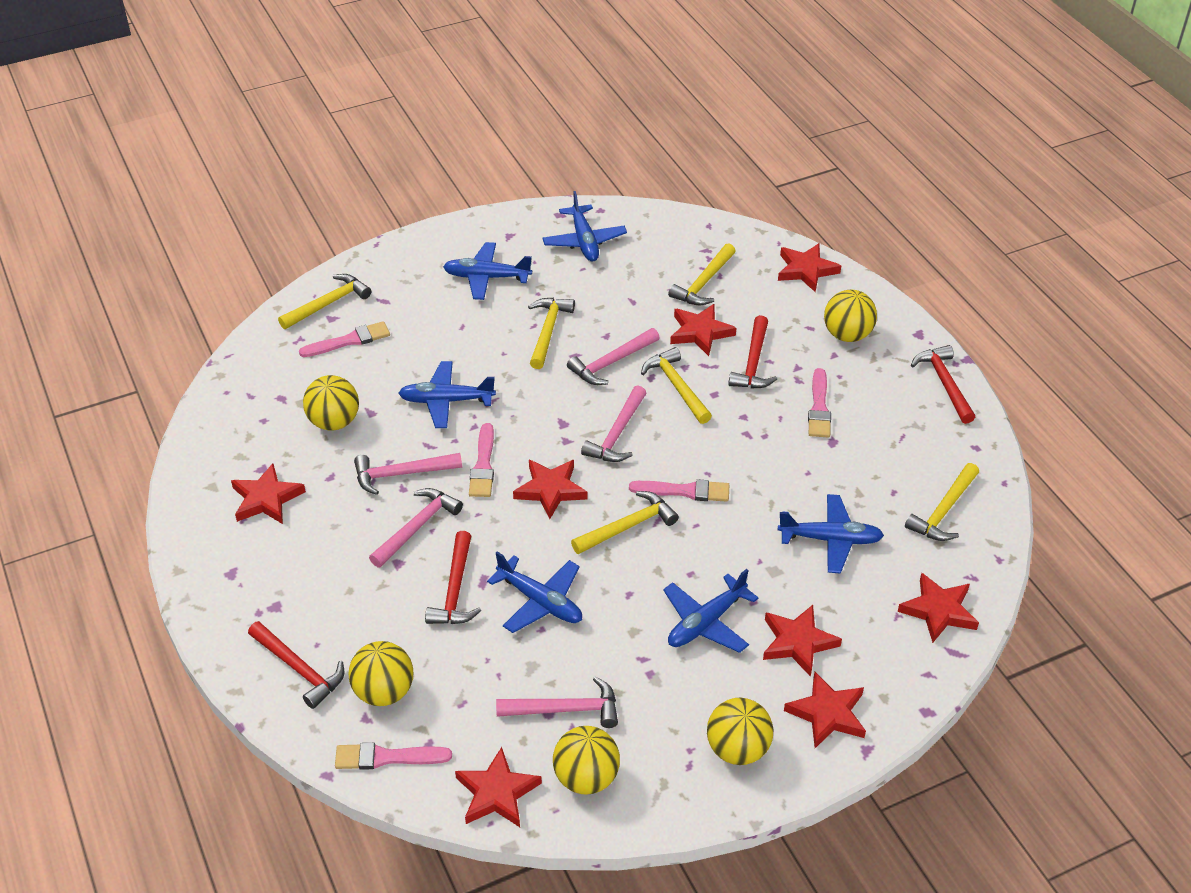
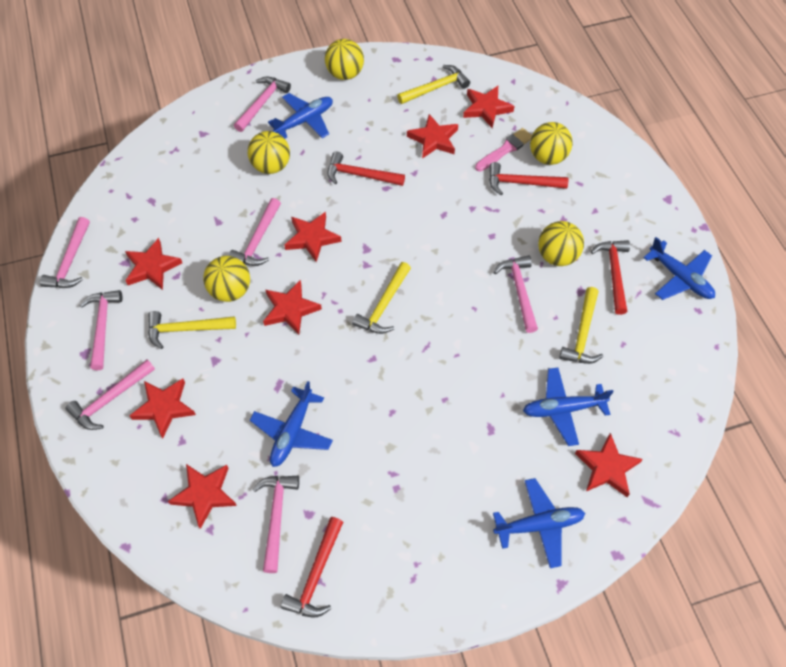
blue plane: 6 -> 5
pink brush: 5 -> 1
pink hammer: 5 -> 7
yellow hammer: 6 -> 4

